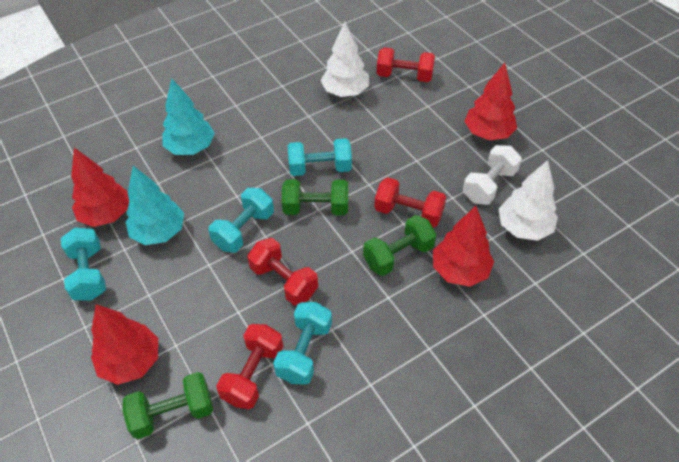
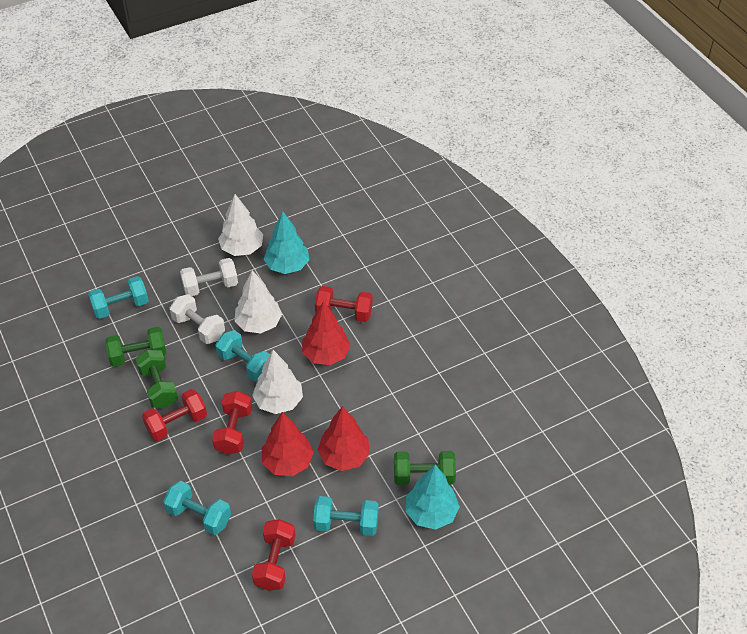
red tree: 4 -> 3
white dumbbell: 1 -> 2
white tree: 2 -> 3

